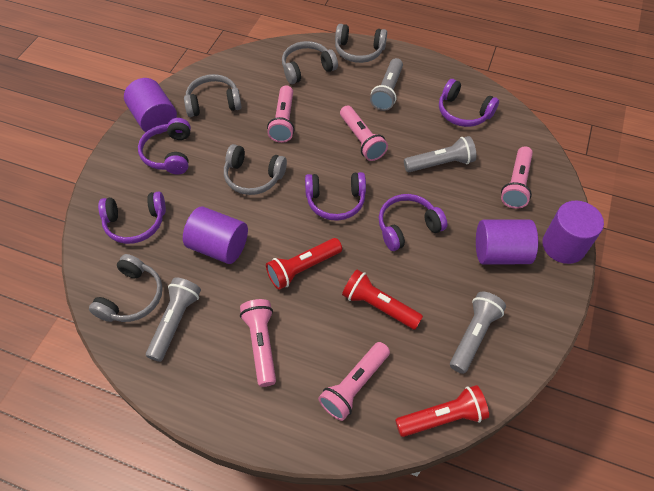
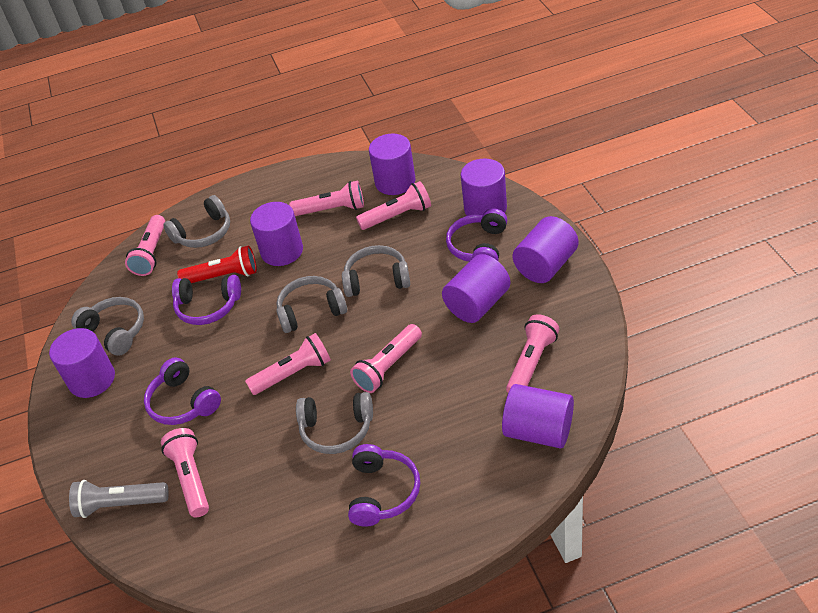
grey flashlight: 4 -> 1
pink flashlight: 5 -> 7
purple cylinder: 4 -> 7
purple headphones: 5 -> 4
red flashlight: 3 -> 1

